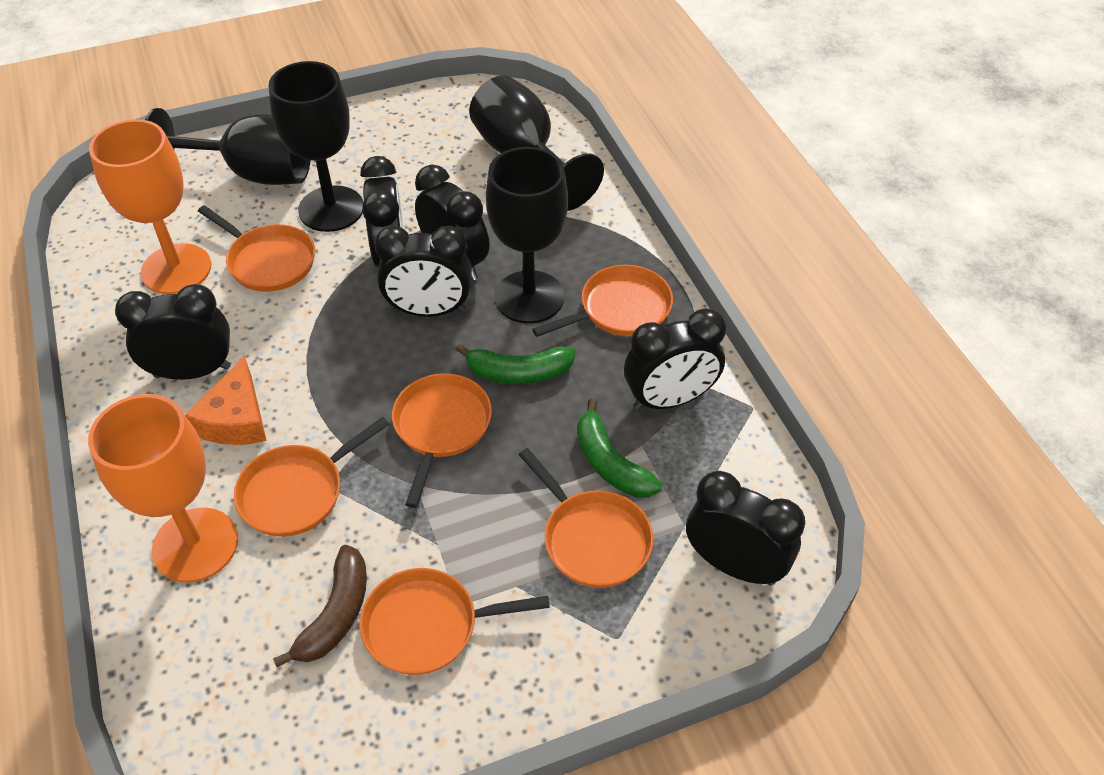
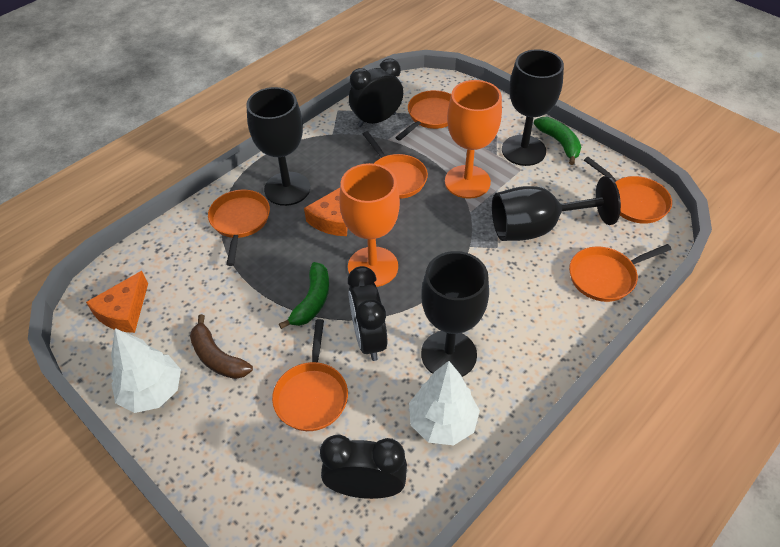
black clock: 6 -> 3
orange cheese: 1 -> 2
white tree: 0 -> 2

